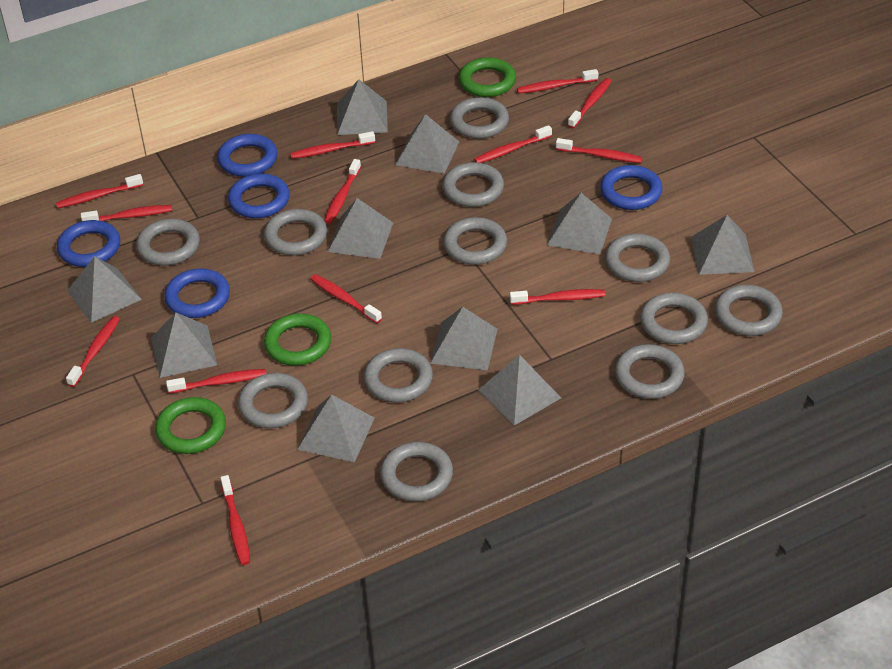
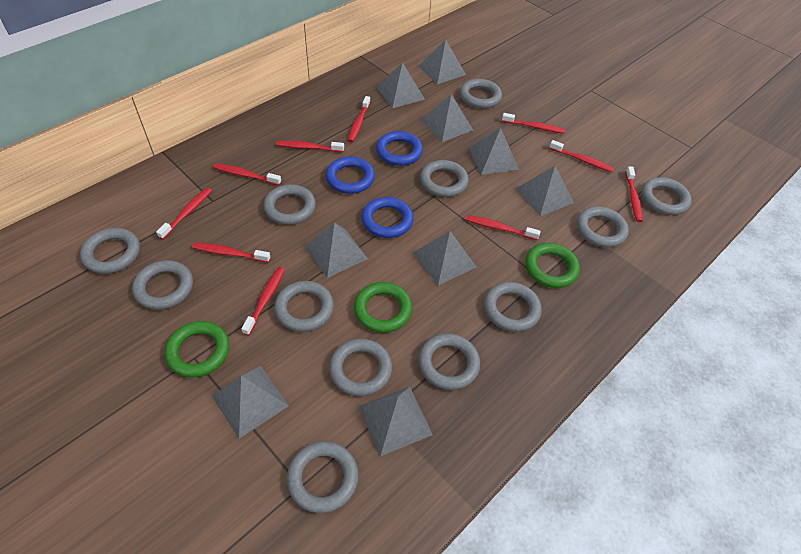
blue ring: 5 -> 3
grey pyramid: 10 -> 9
red toothbrush: 13 -> 10

